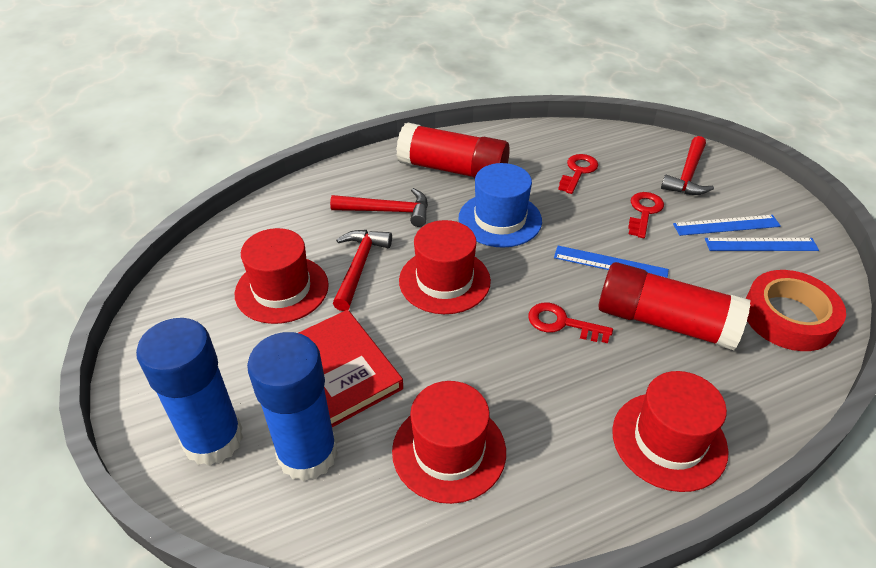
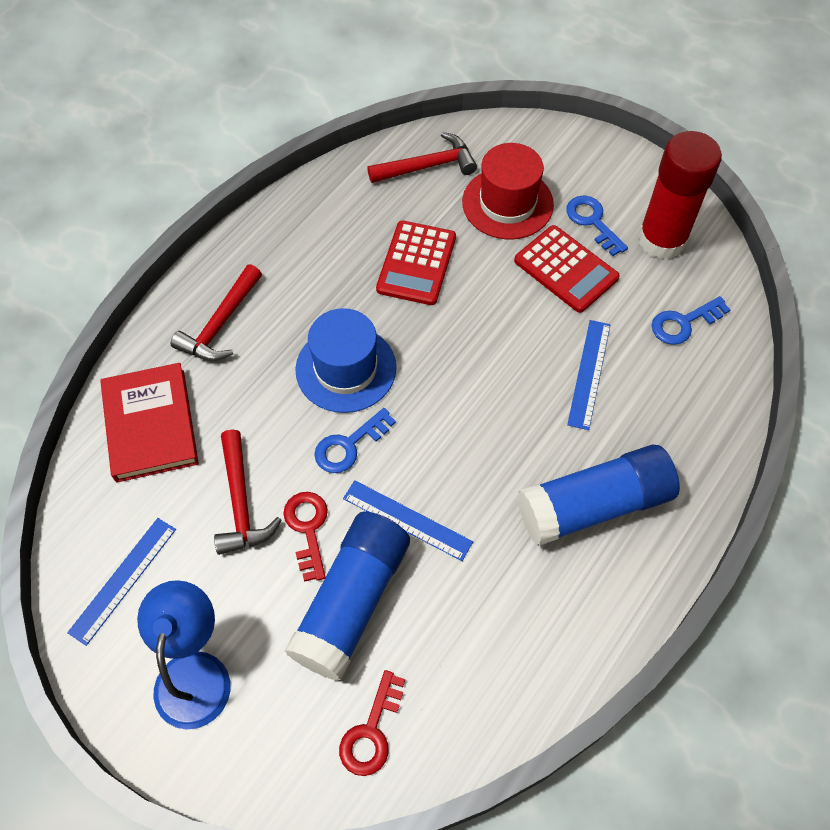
blue key: 0 -> 3
blue lamp: 0 -> 1
red calculator: 0 -> 2
red glue stick: 2 -> 1
red hat: 4 -> 1
red key: 3 -> 2
red tape: 1 -> 0

